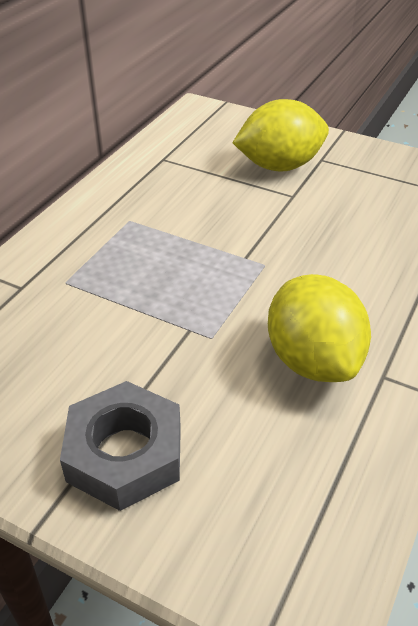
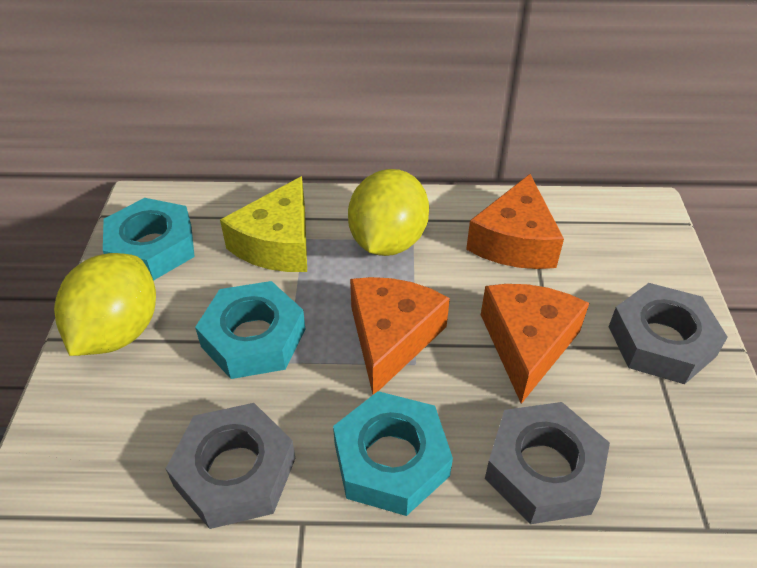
grey nut: 1 -> 3
orange cheese: 0 -> 3
turquoise nut: 0 -> 3
yellow cheese: 0 -> 1

